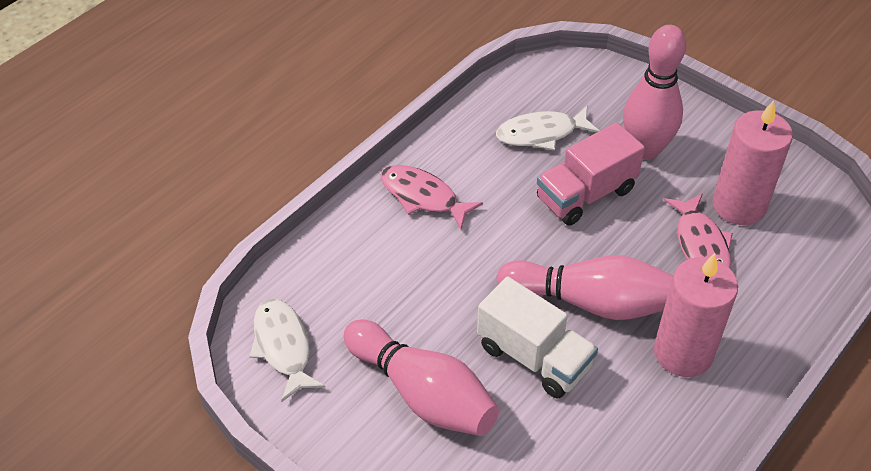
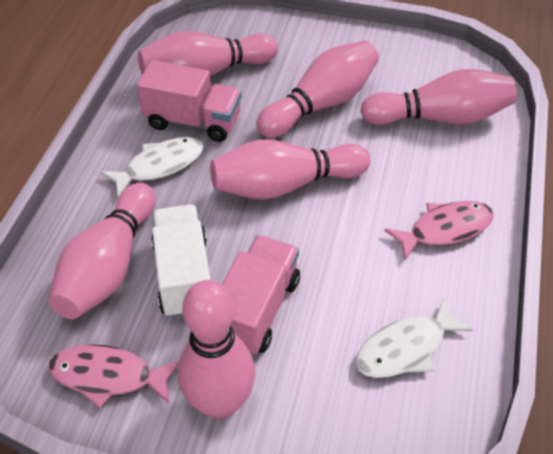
pink bowling pin: 3 -> 6
pink candle: 2 -> 0
pink truck: 1 -> 2

